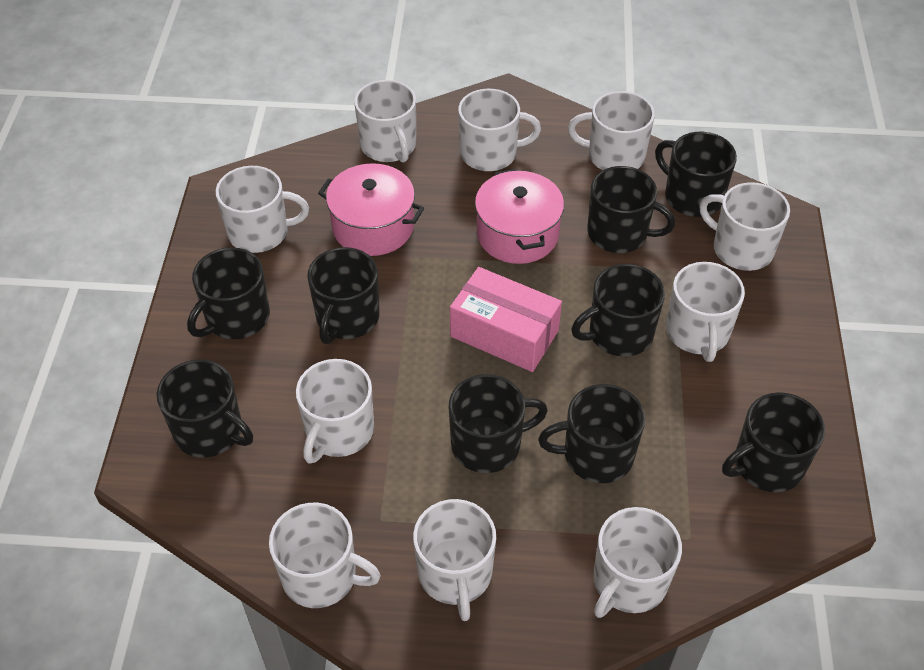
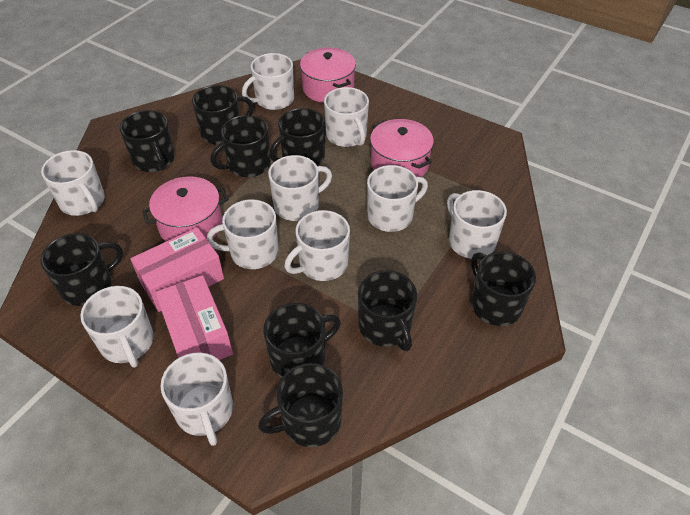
pink box: 1 -> 2
pink pot: 2 -> 3

